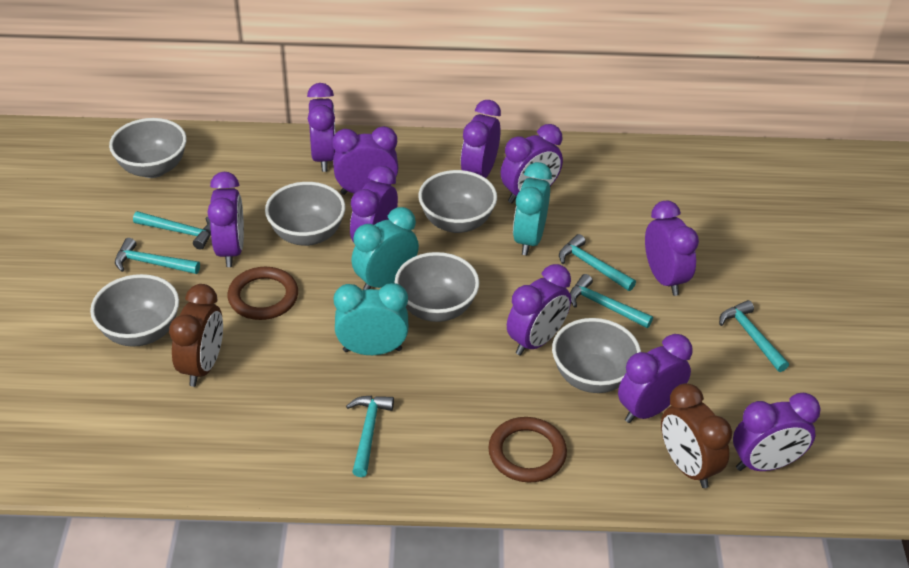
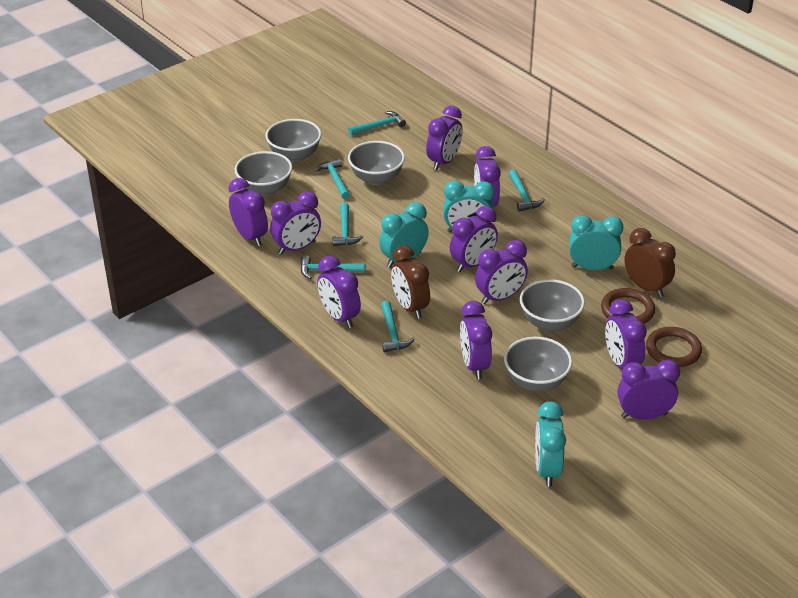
grey bowl: 6 -> 5
turquoise clock: 3 -> 4

